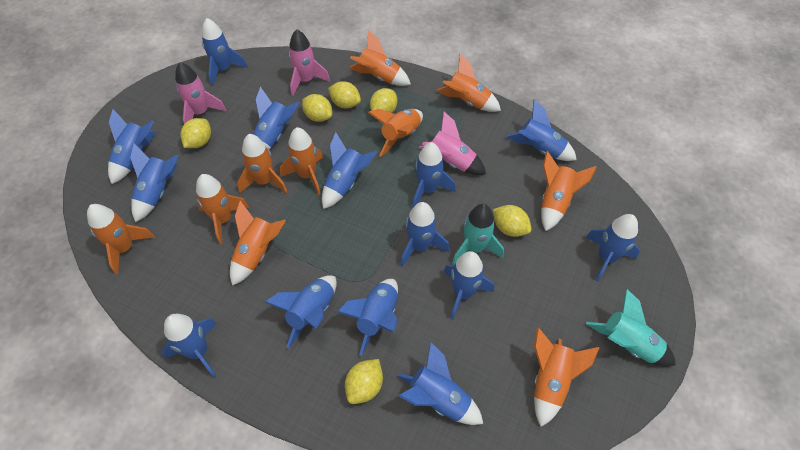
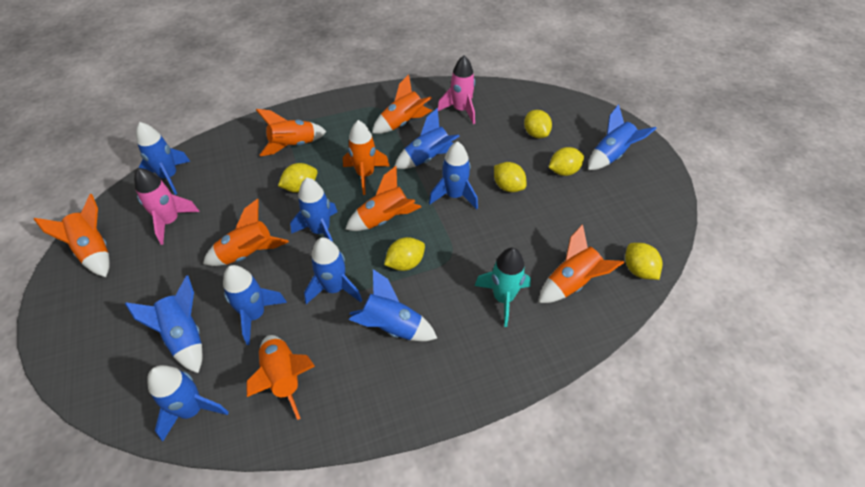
blue rocket: 14 -> 10
orange rocket: 10 -> 8
pink rocket: 3 -> 2
turquoise rocket: 2 -> 1

